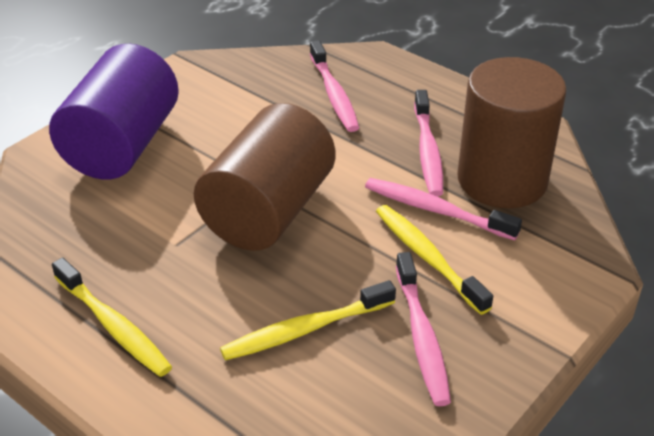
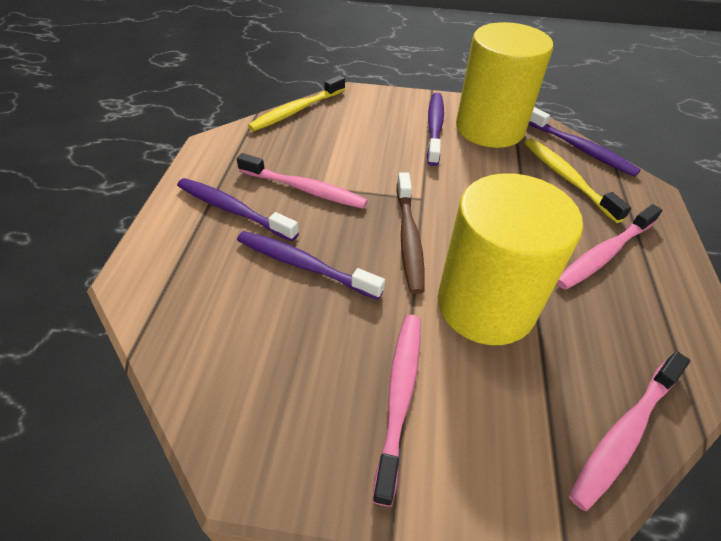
brown cylinder: 2 -> 0
brown toothbrush: 0 -> 1
purple cylinder: 1 -> 0
purple toothbrush: 0 -> 4
yellow cylinder: 0 -> 2
yellow toothbrush: 3 -> 2

